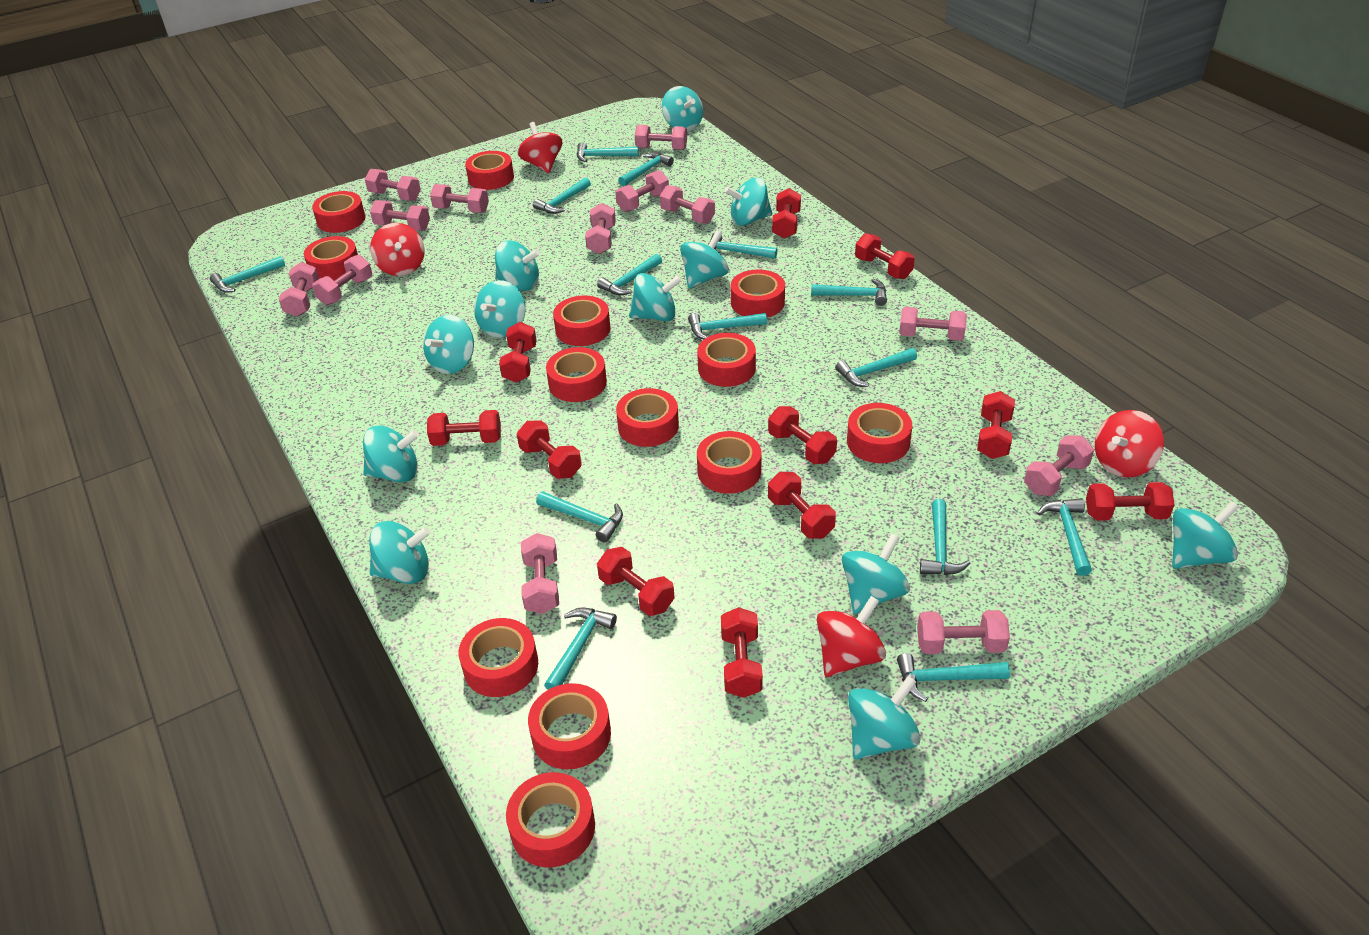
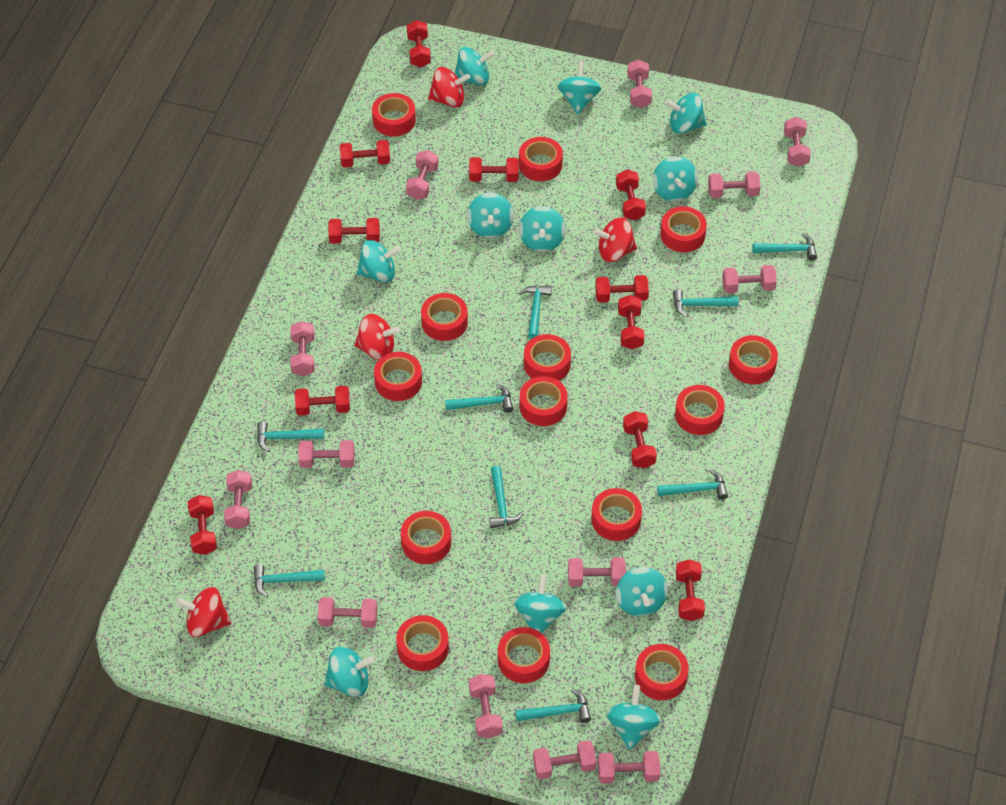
red tape: 13 -> 14
turquoise hammer: 14 -> 9
turquoise spinning top: 12 -> 11

